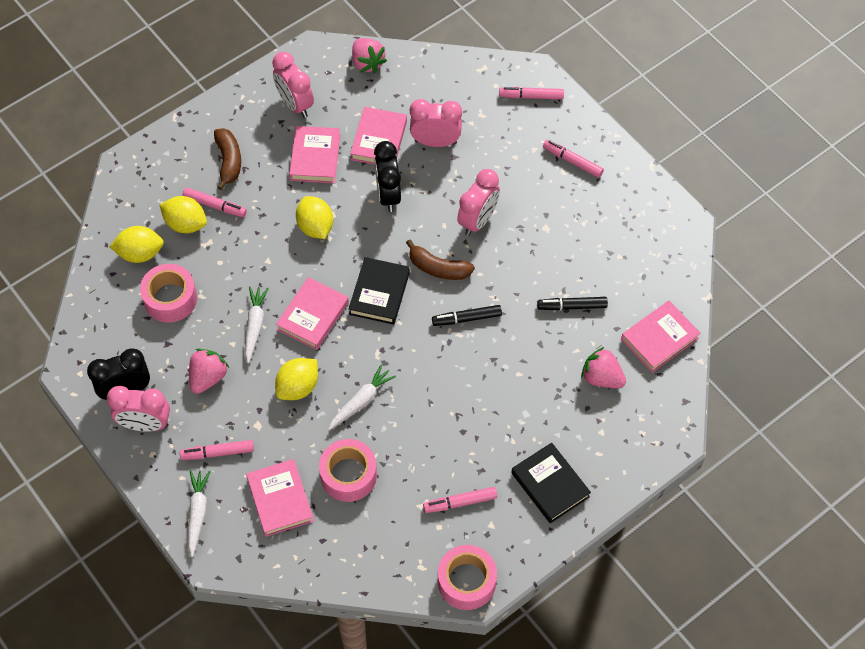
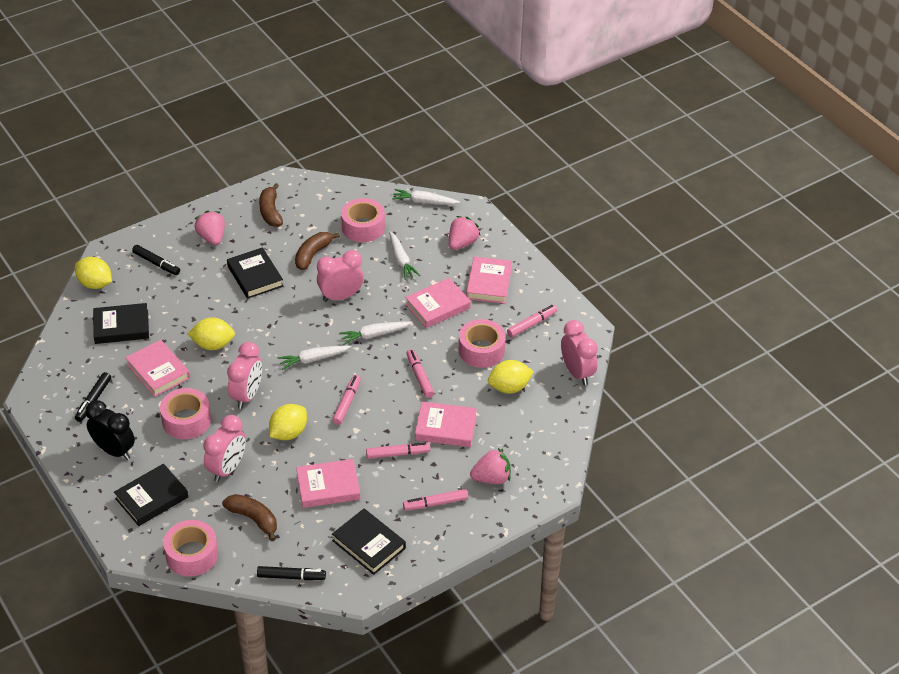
black book: 2 -> 4
black clock: 2 -> 1
black marker: 2 -> 3
brown banana: 2 -> 3
pink tape: 3 -> 4
white carrot: 3 -> 4

